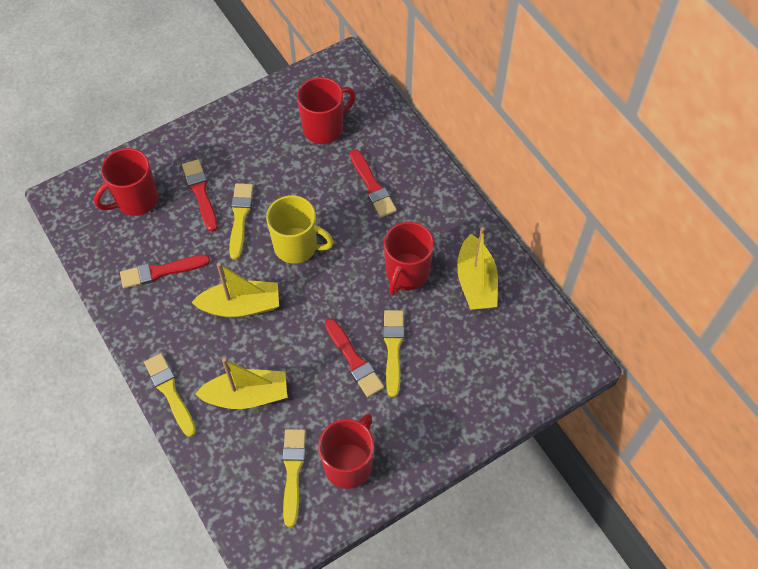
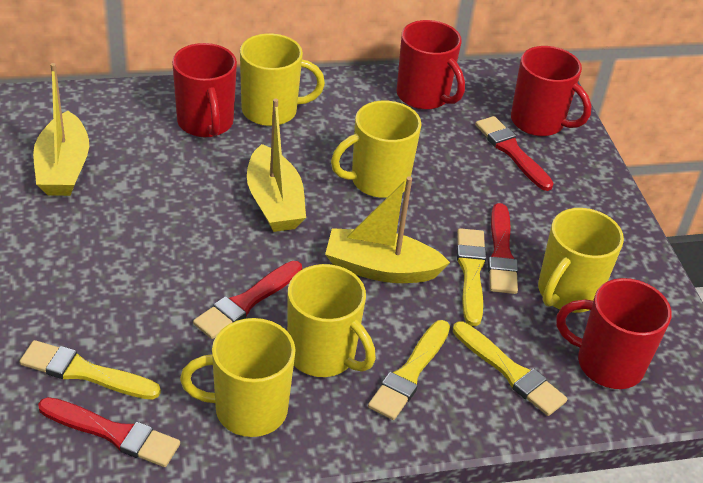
yellow mug: 1 -> 5

